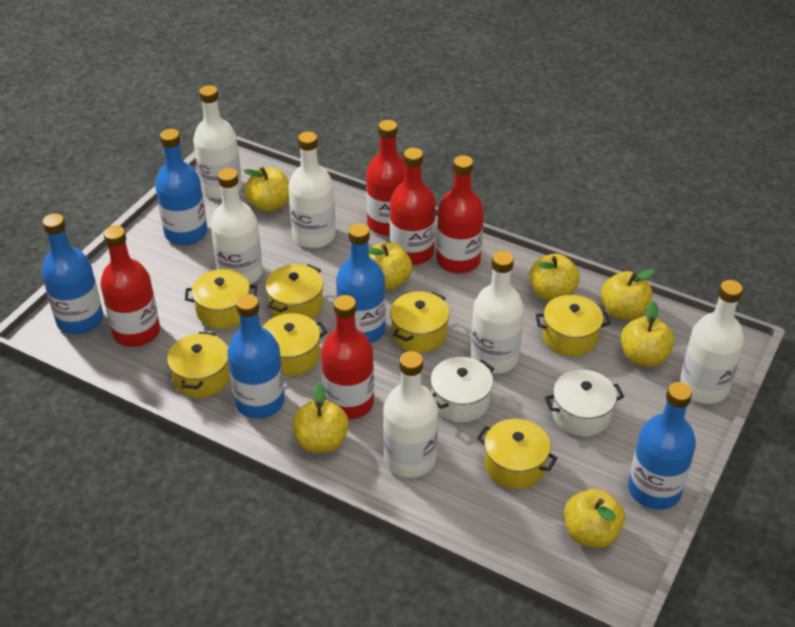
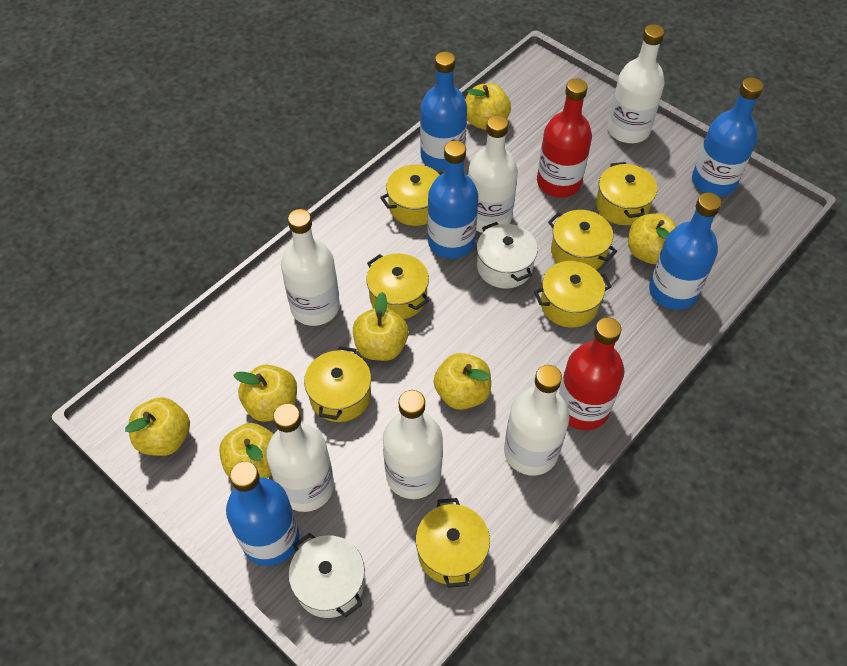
red bottle: 5 -> 2

